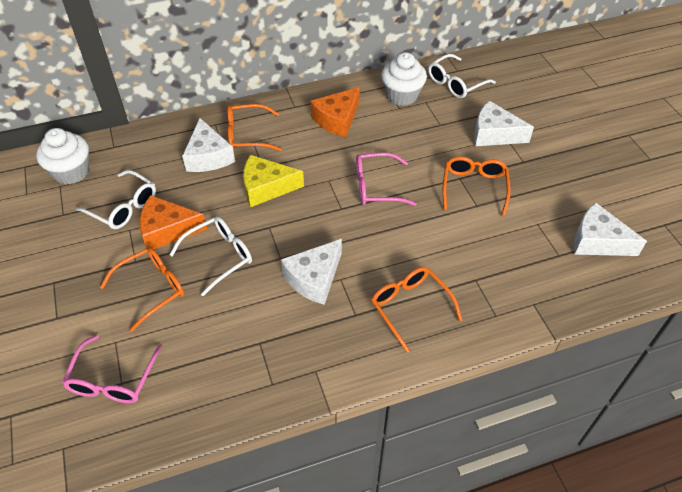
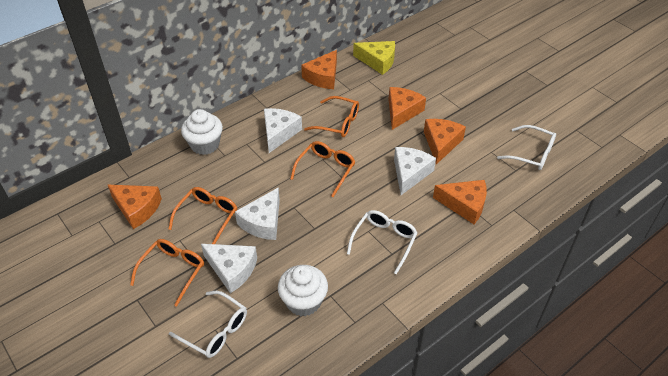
orange cheese: 2 -> 5
pink glasses: 2 -> 0

